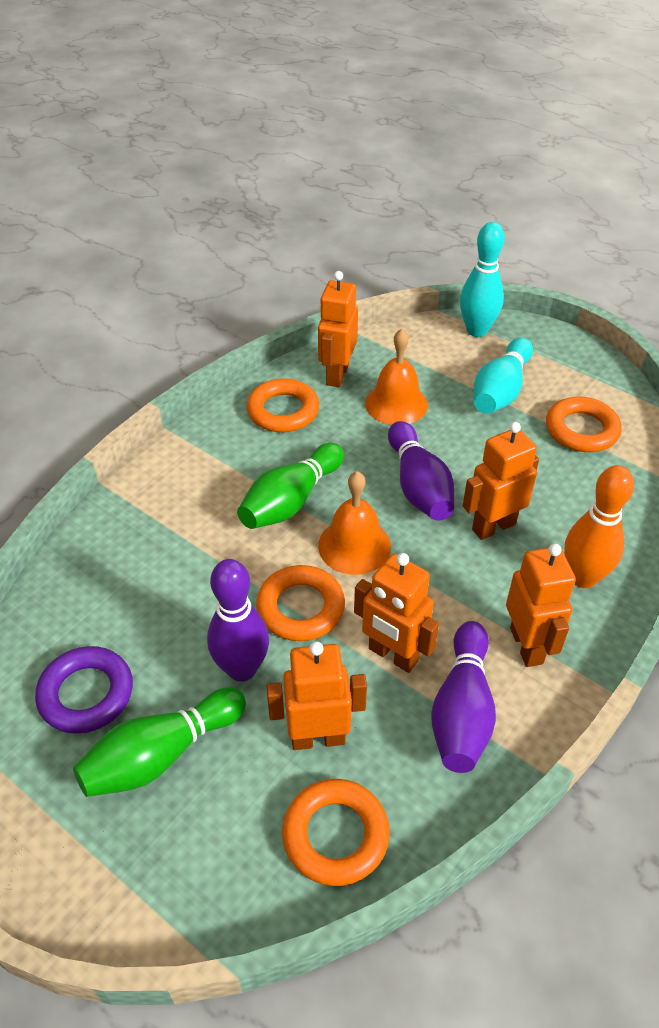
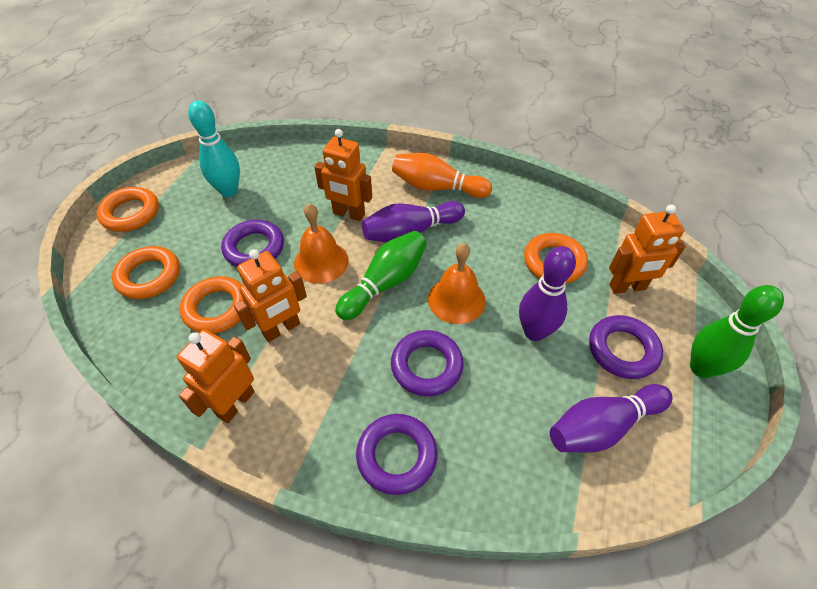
orange robot: 5 -> 4
purple ring: 1 -> 4
turquoise bowling pin: 2 -> 1

